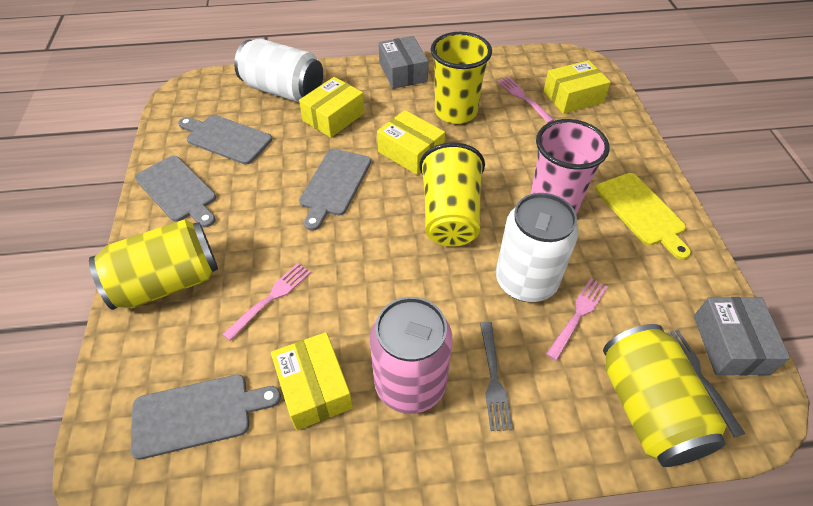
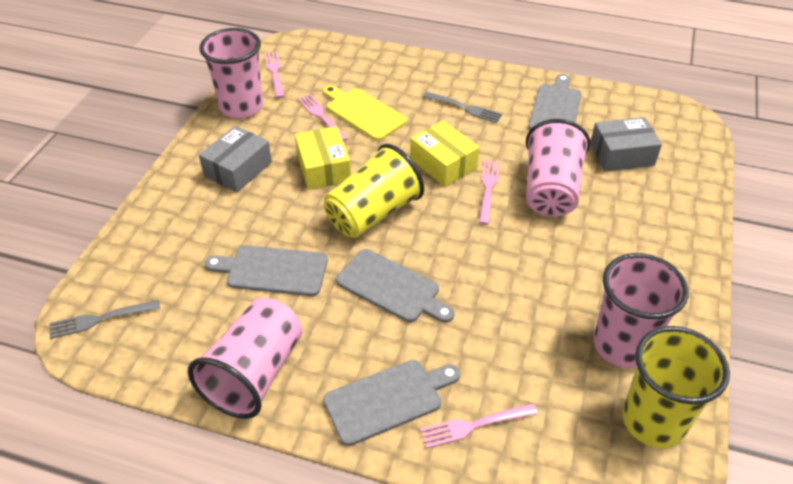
pink can: 1 -> 0
pink cup: 1 -> 4
pink fork: 3 -> 4
white can: 2 -> 0
yellow box: 4 -> 2
yellow can: 2 -> 0

